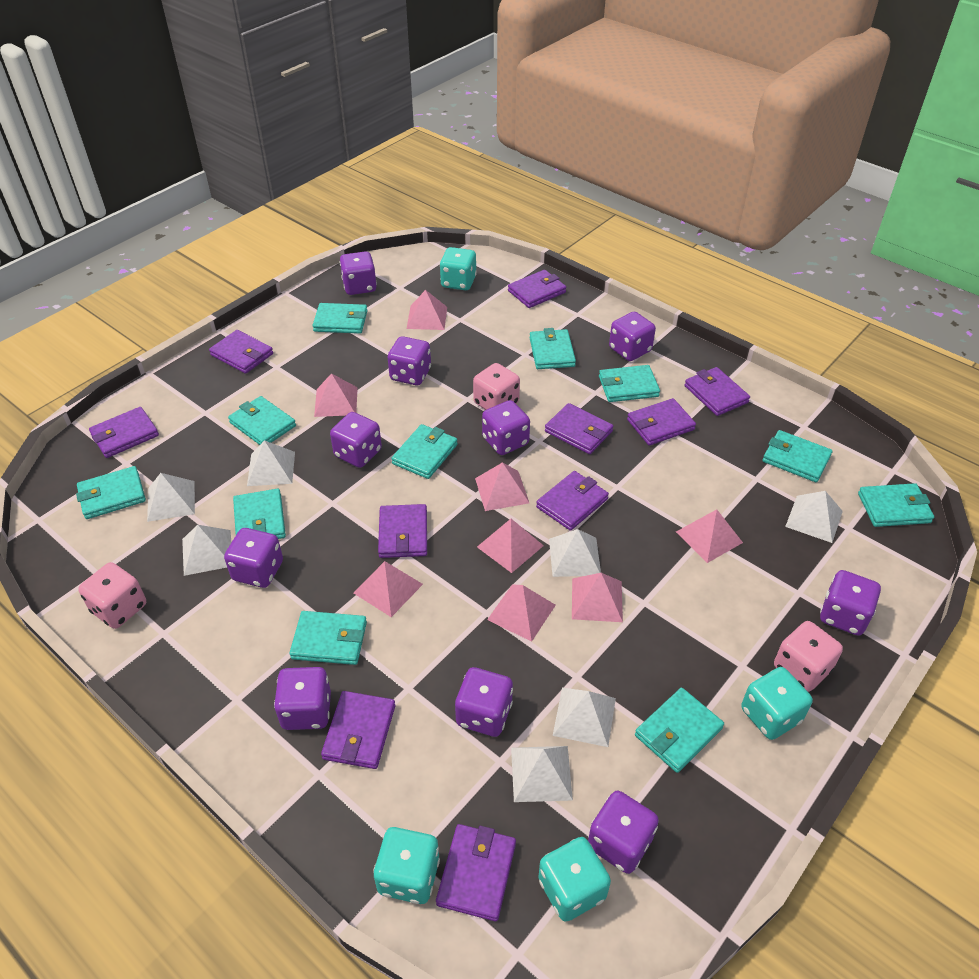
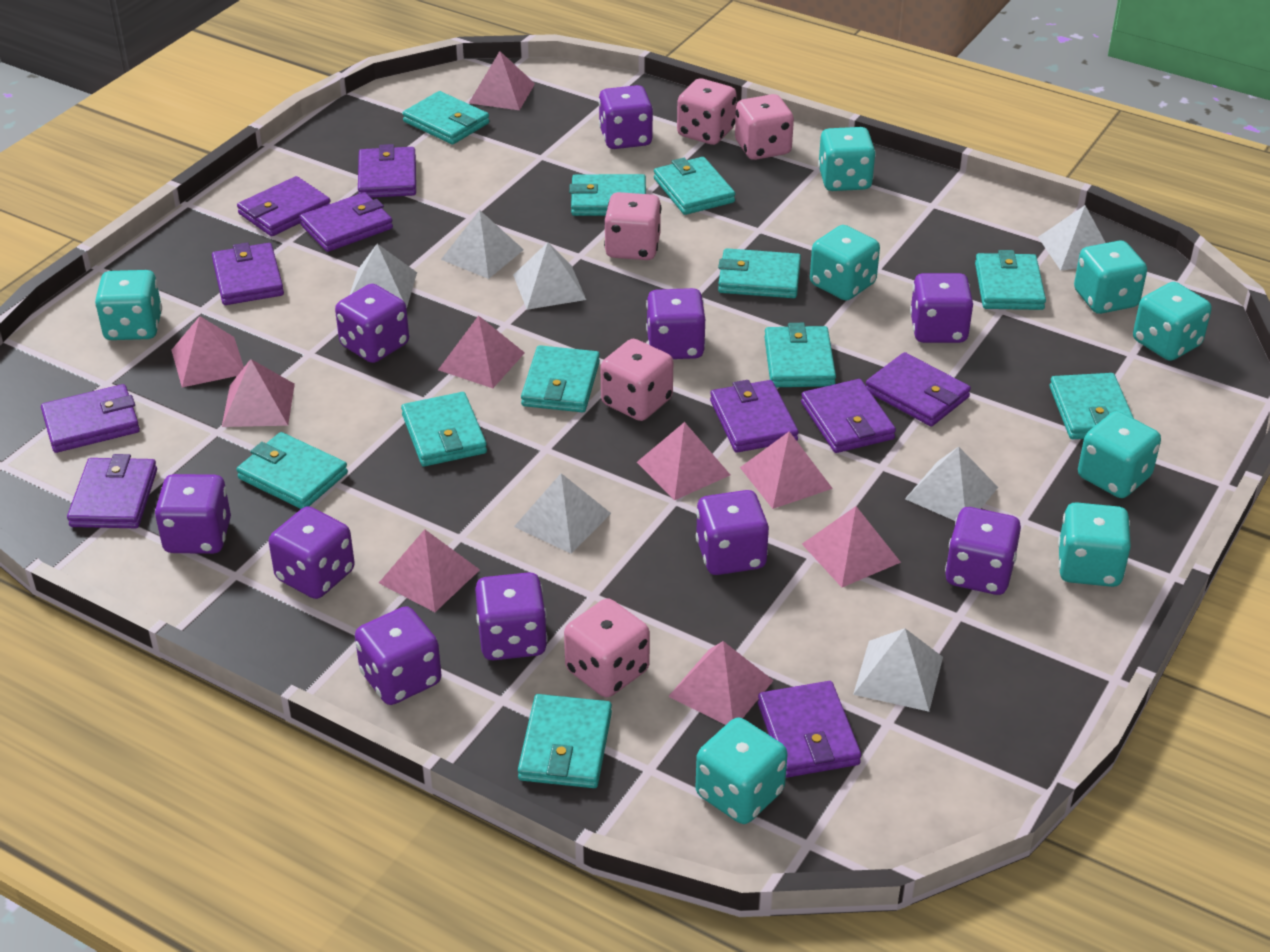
pink dice: 3 -> 5
pink pyramid: 8 -> 9
turquoise dice: 4 -> 8

